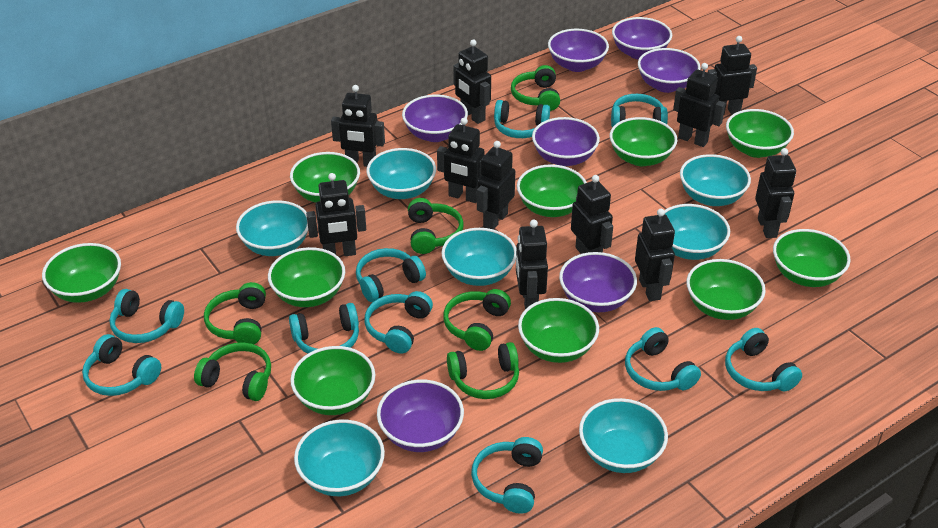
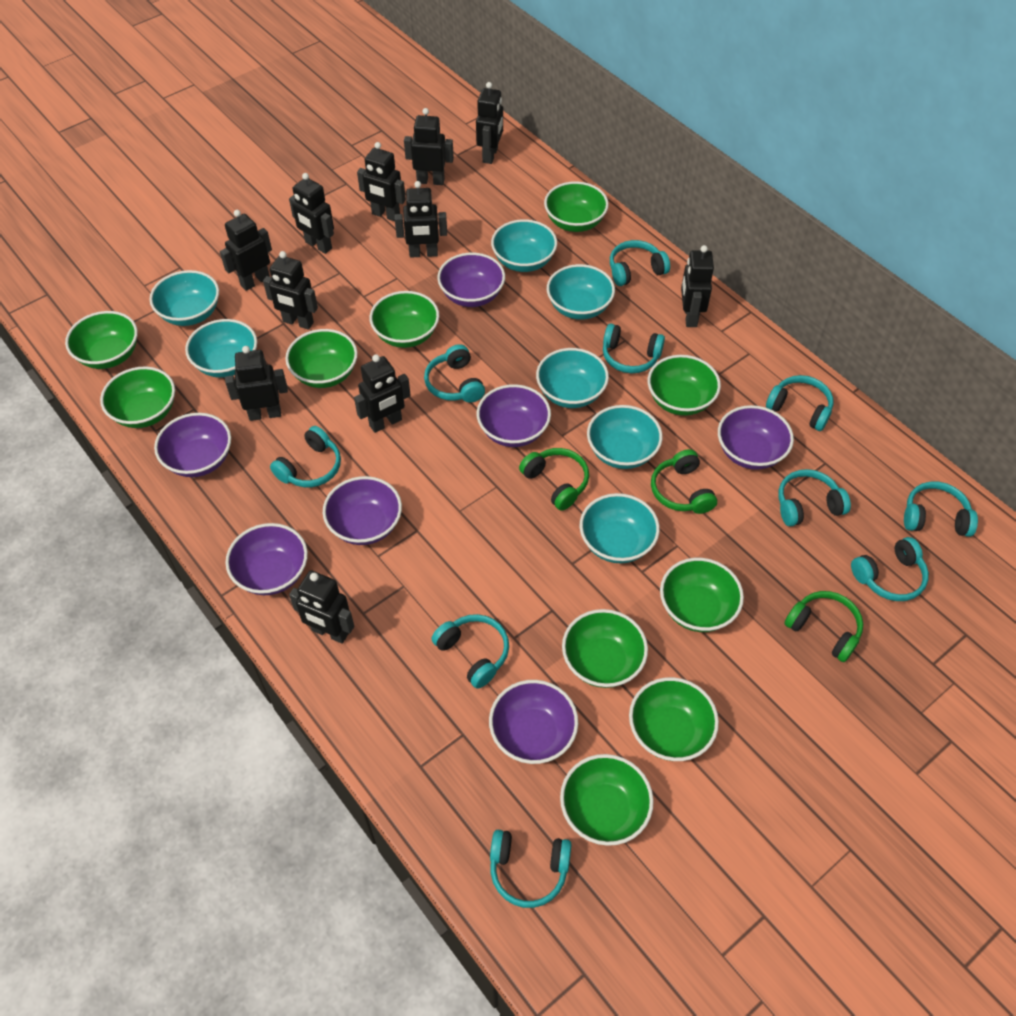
green headphones: 6 -> 3

